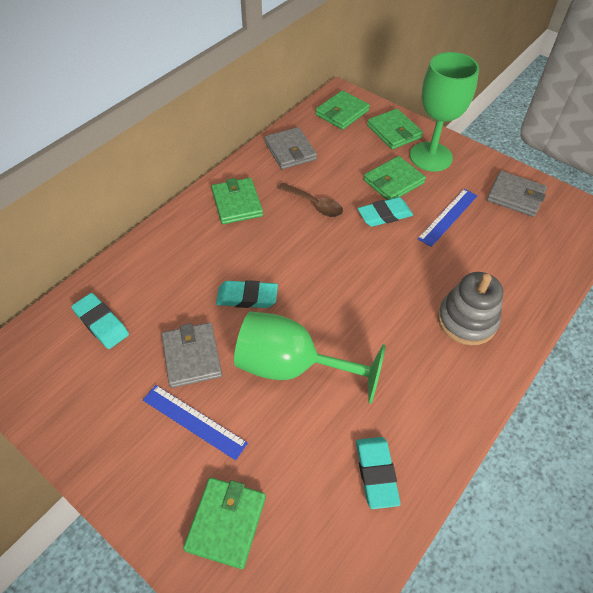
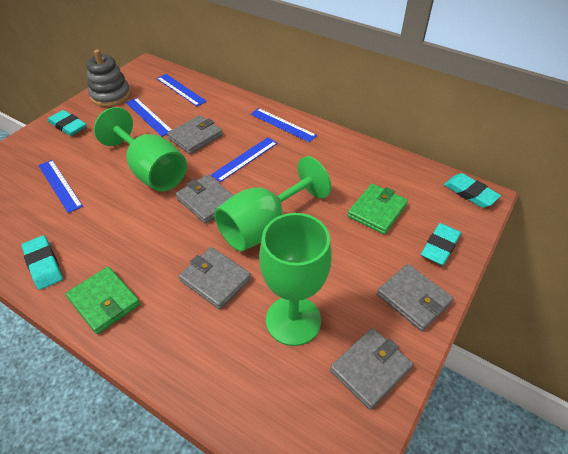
blue ruler: 2 -> 5
brown spoon: 1 -> 0
green goblet: 2 -> 3
green wallet: 5 -> 2
grey wallet: 3 -> 5

